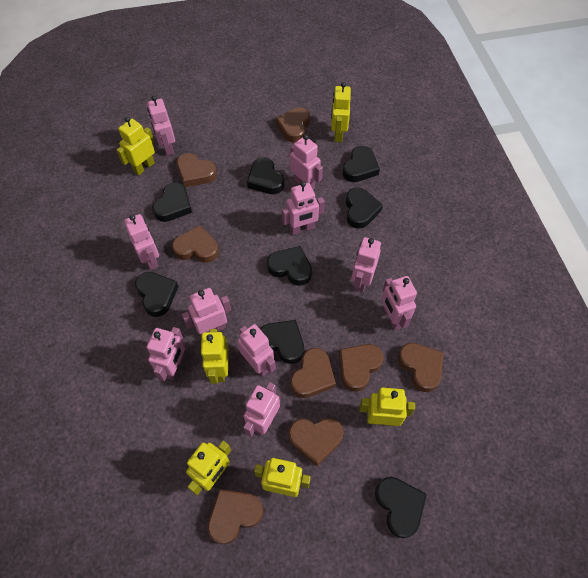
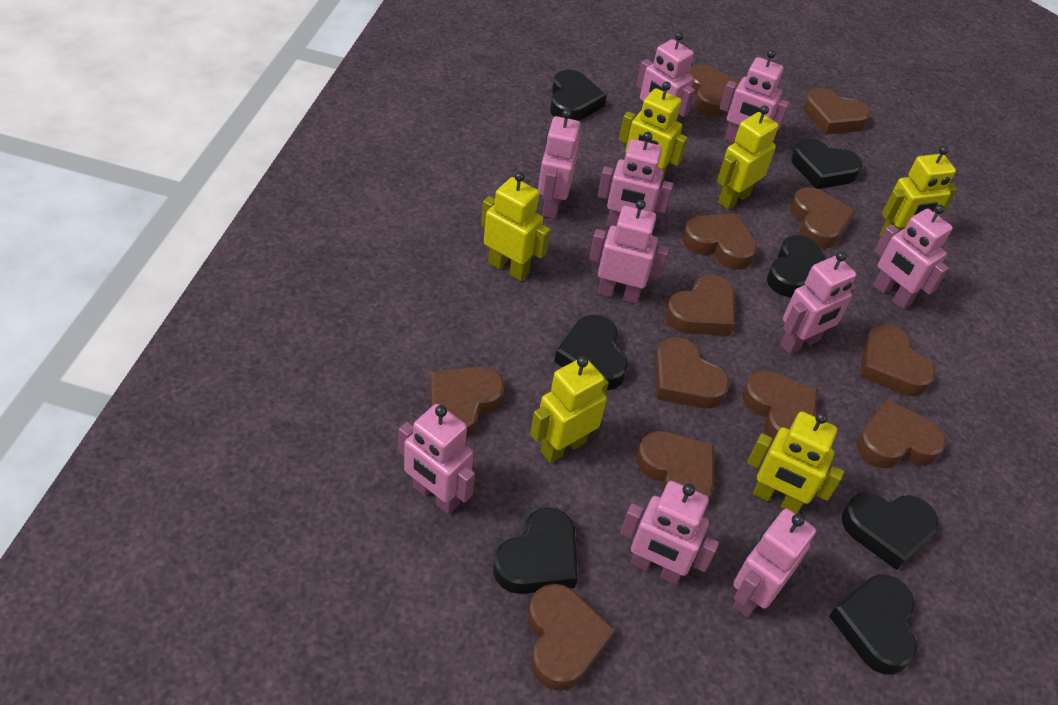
black heart: 8 -> 7
brown heart: 8 -> 12

